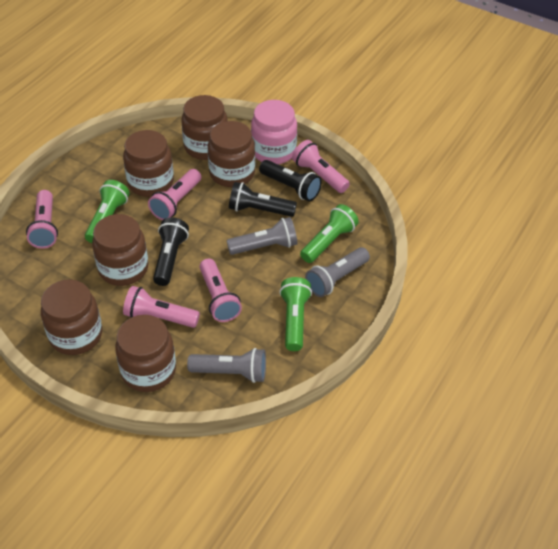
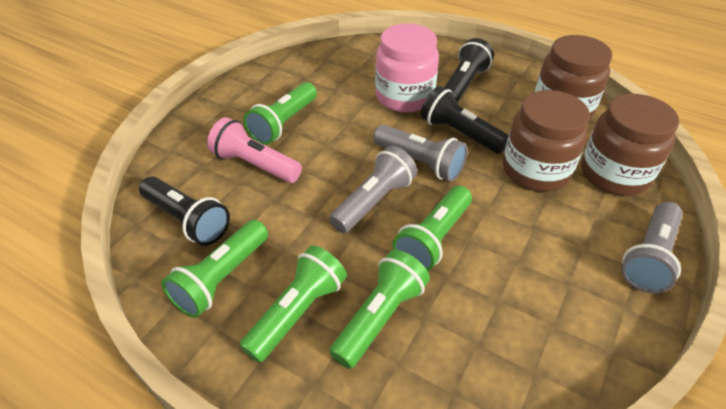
brown jar: 6 -> 3
green flashlight: 3 -> 5
pink flashlight: 5 -> 1

